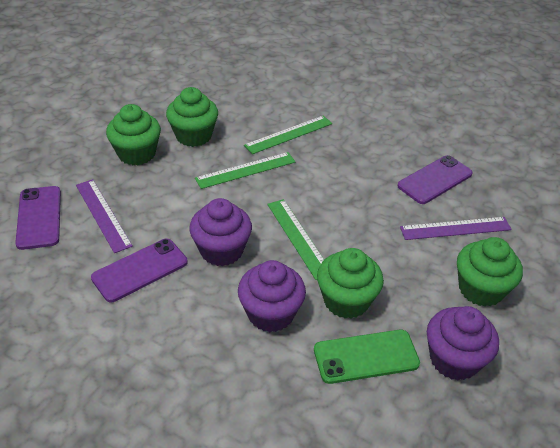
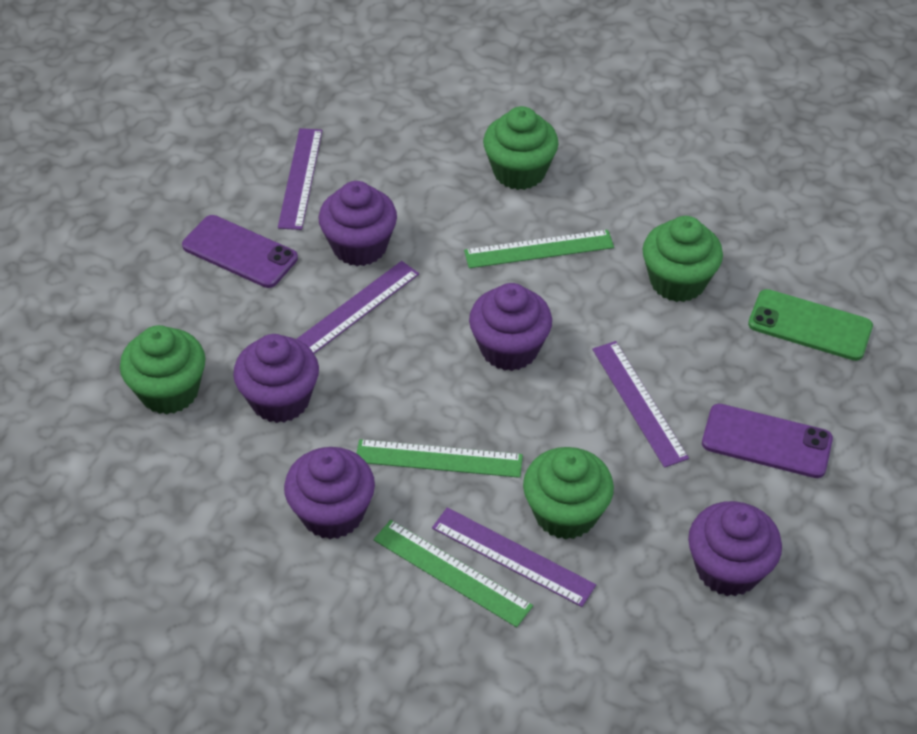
purple cupcake: 3 -> 5
purple phone: 3 -> 2
purple ruler: 2 -> 4

